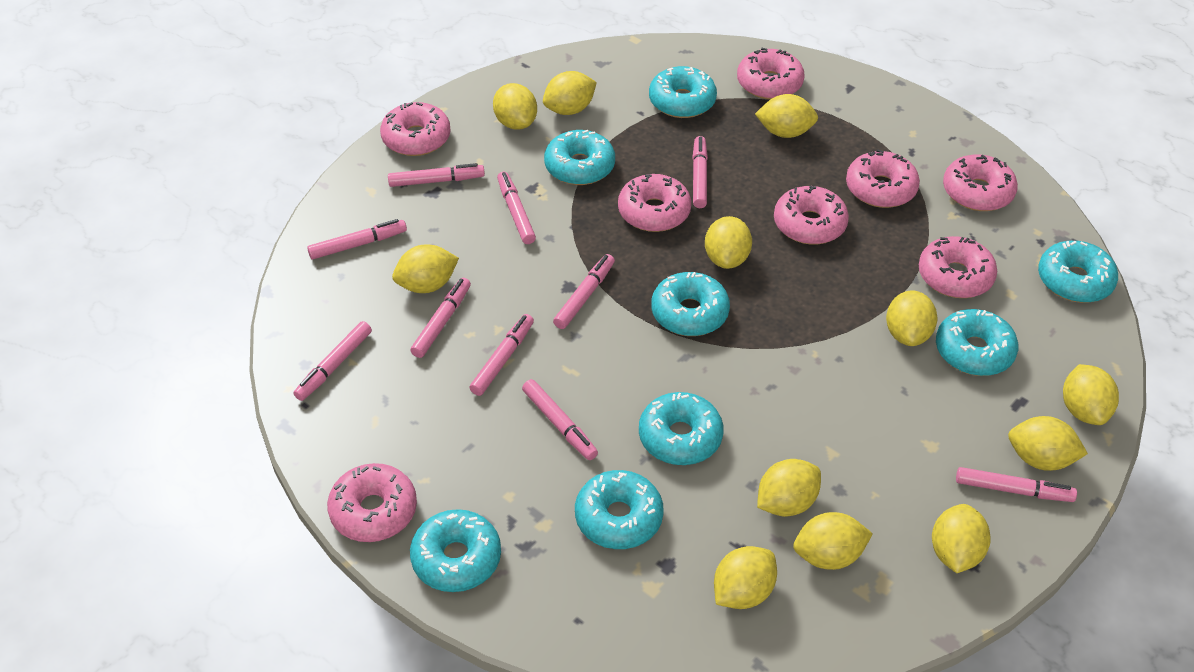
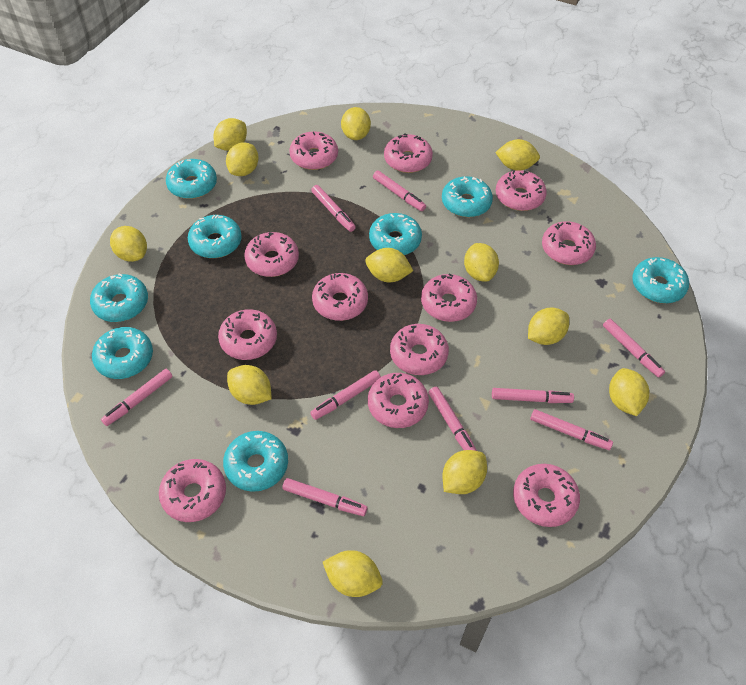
pink donut: 8 -> 12
pink marker: 10 -> 9

